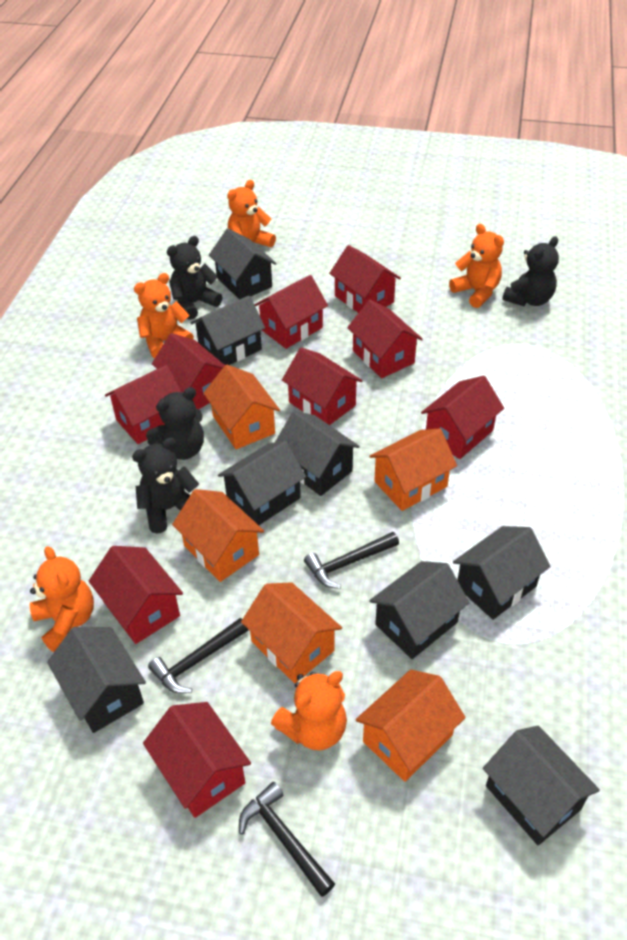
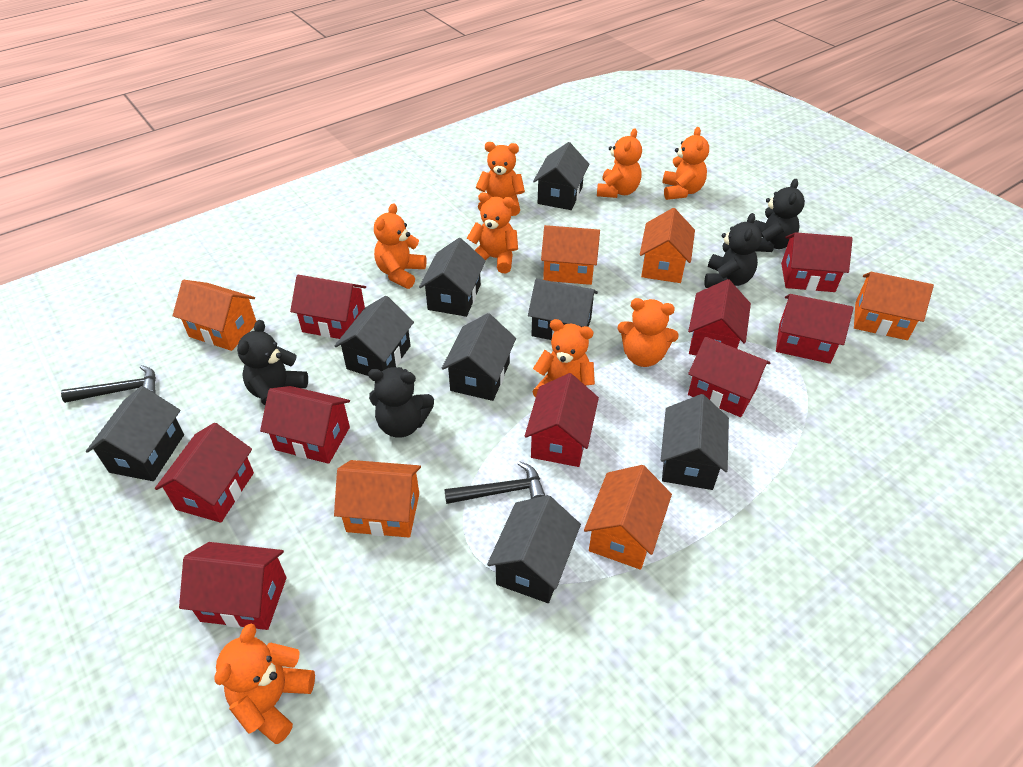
black hammer: 3 -> 2
orange house: 5 -> 6
orange teddy bear: 5 -> 8

